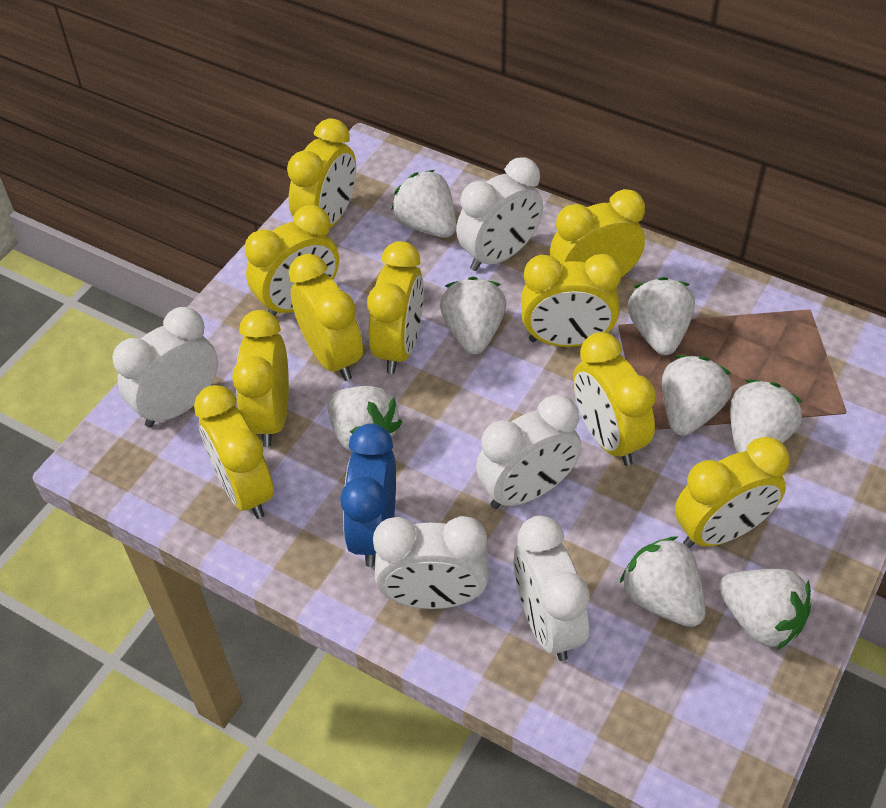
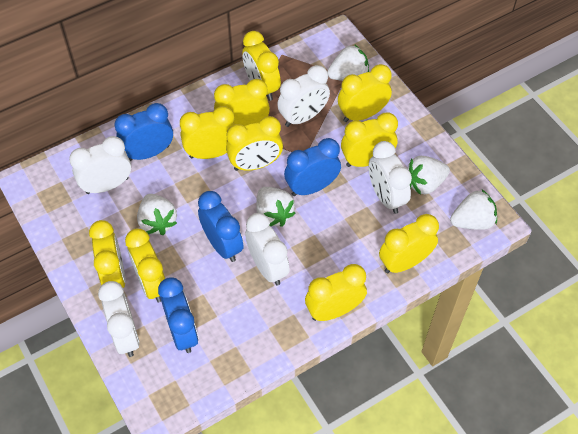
blue clock: 1 -> 4
white strawberry: 8 -> 5

